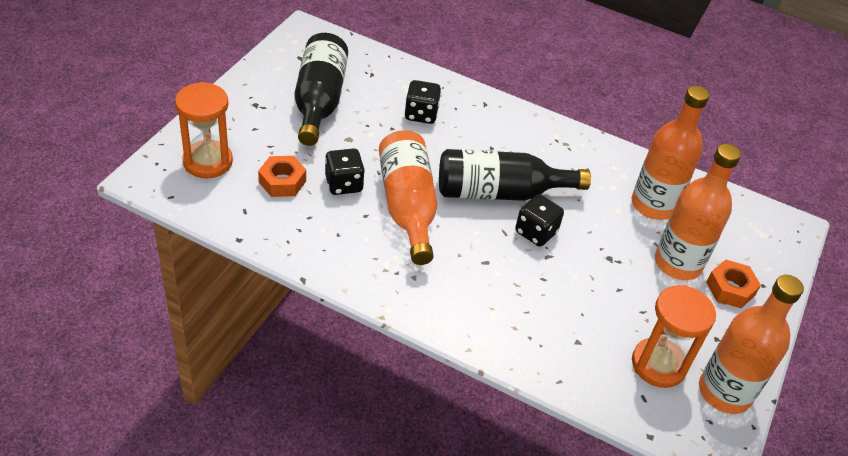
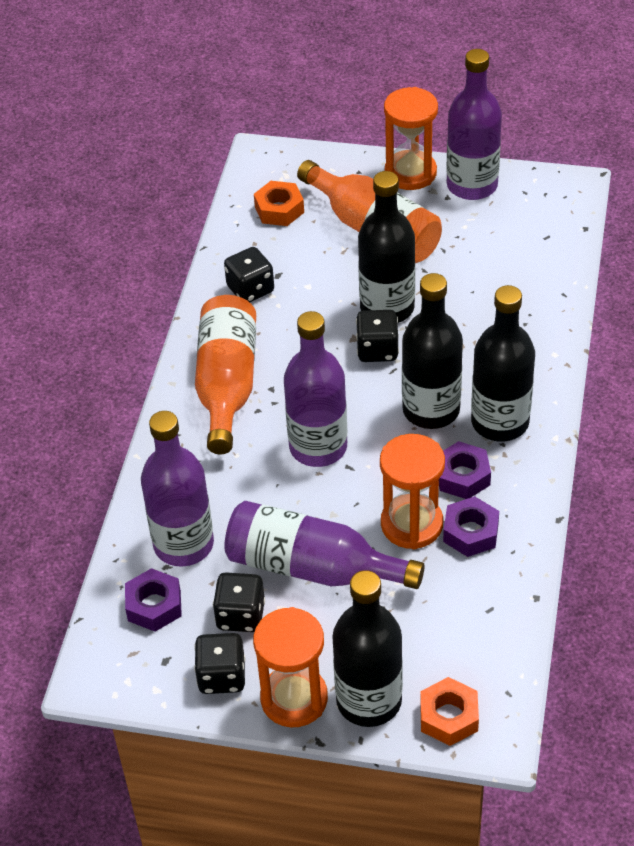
black bottle: 2 -> 4
black dice: 3 -> 4
orange bottle: 4 -> 2
orange hourglass: 2 -> 3
purple bottle: 0 -> 4
purple nut: 0 -> 3

